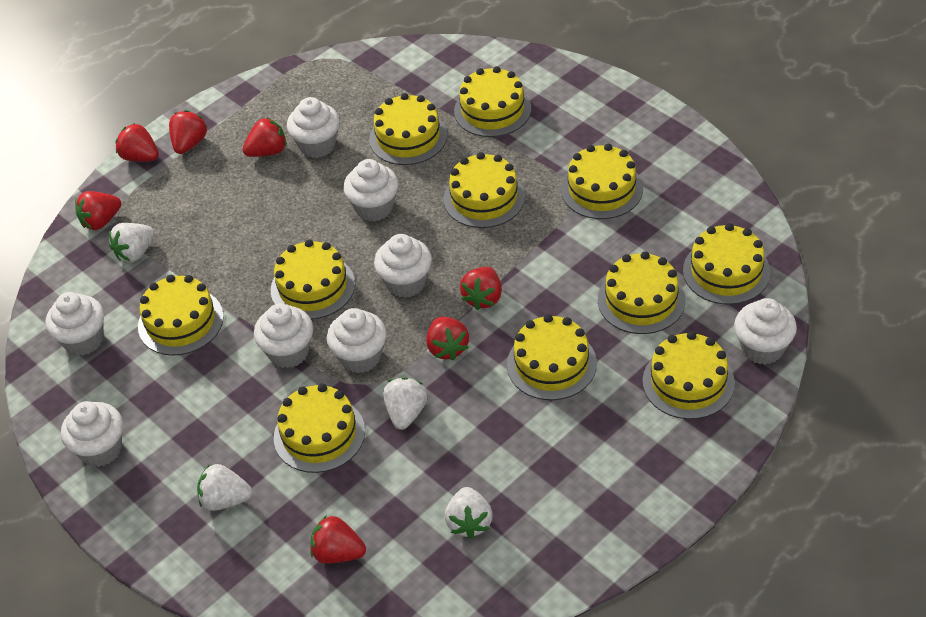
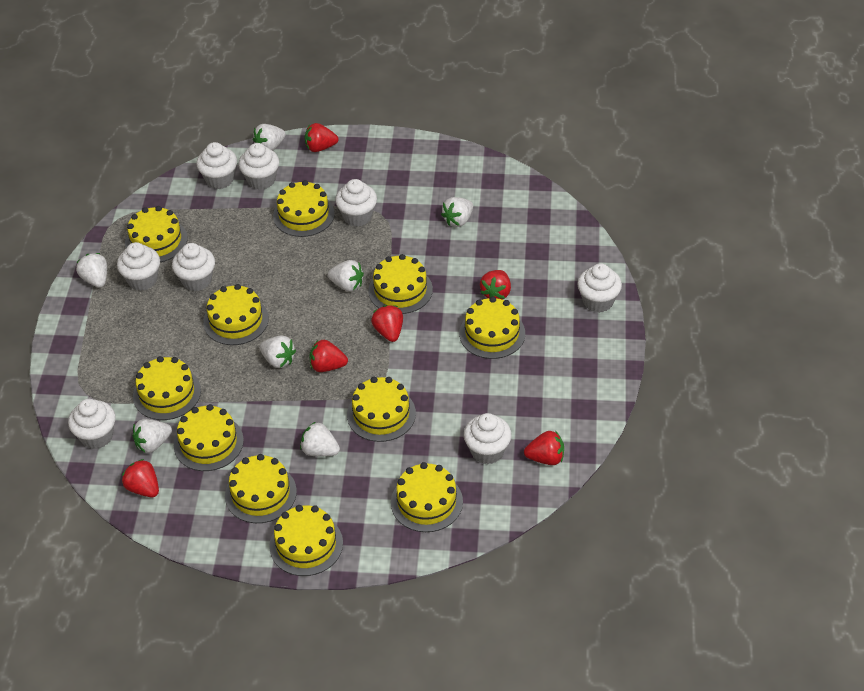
red strawberry: 7 -> 6
white strawberry: 4 -> 7

